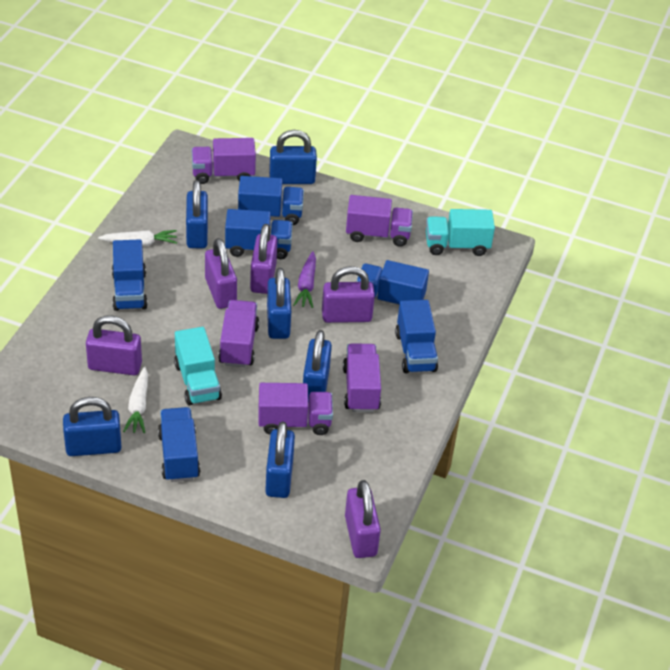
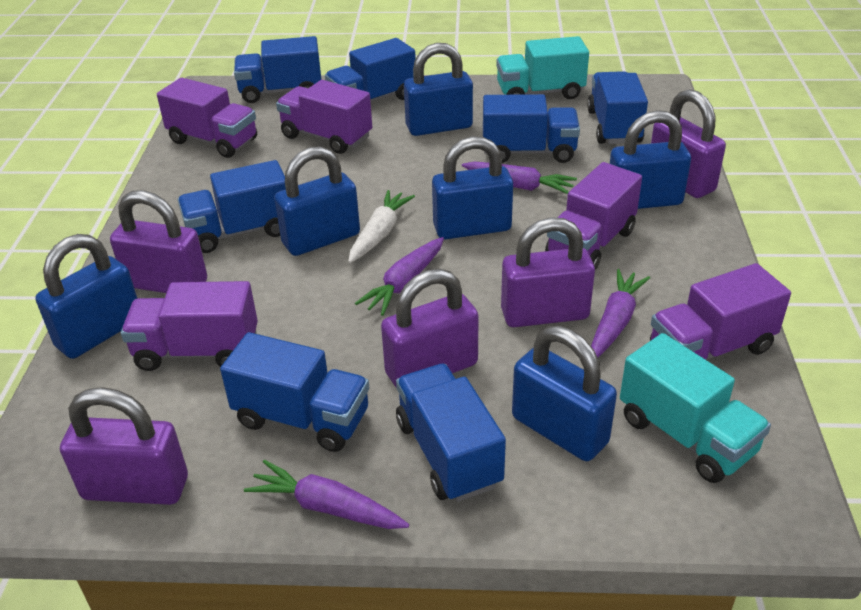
blue truck: 6 -> 7
purple carrot: 1 -> 4
white carrot: 2 -> 1

